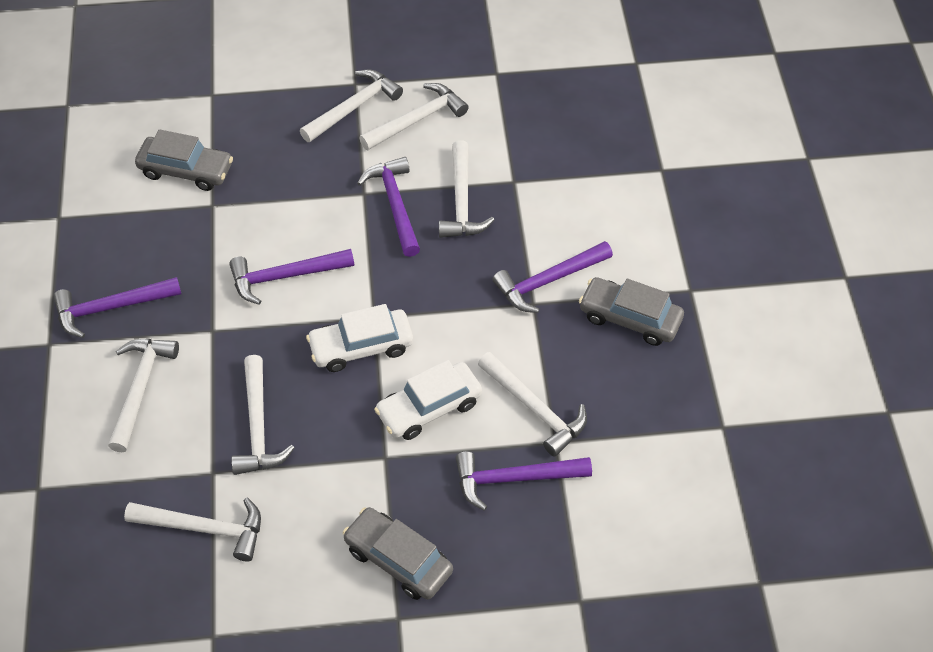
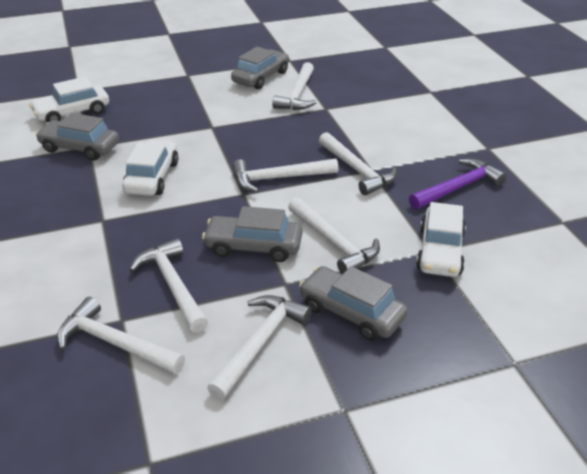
grey car: 3 -> 4
purple hammer: 5 -> 1
white car: 2 -> 3

